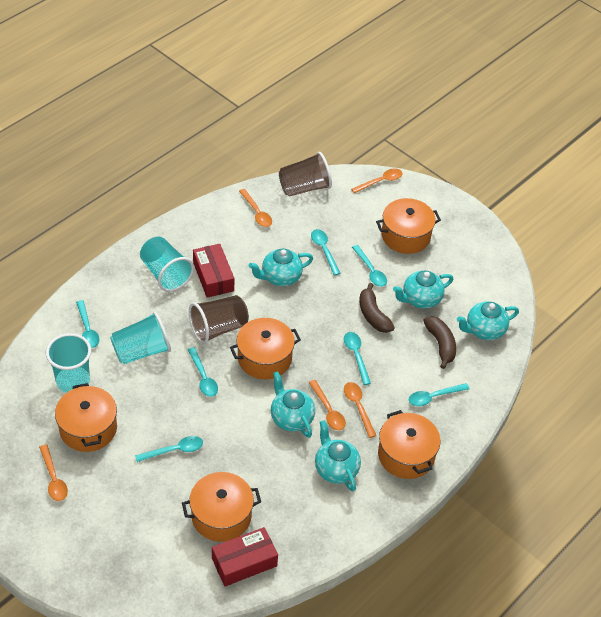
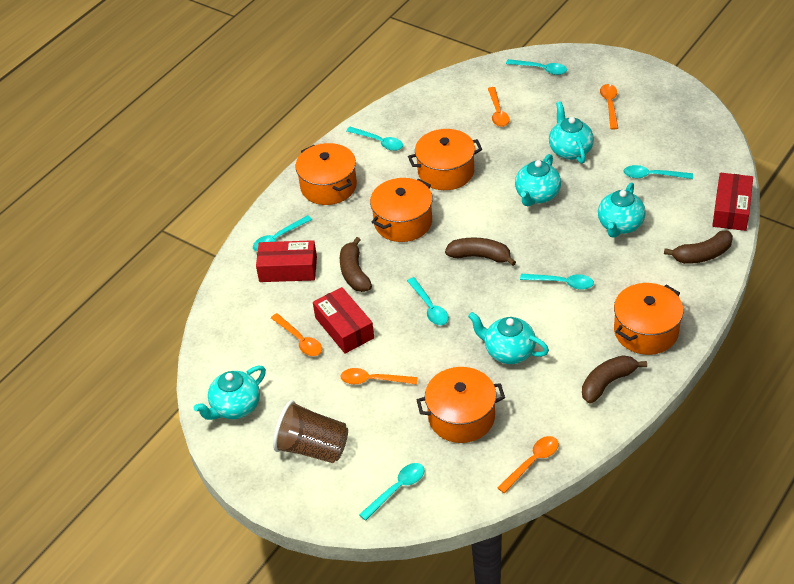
brown banana: 2 -> 4
brown cup: 2 -> 1
red box: 2 -> 3
turquoise cup: 3 -> 0

